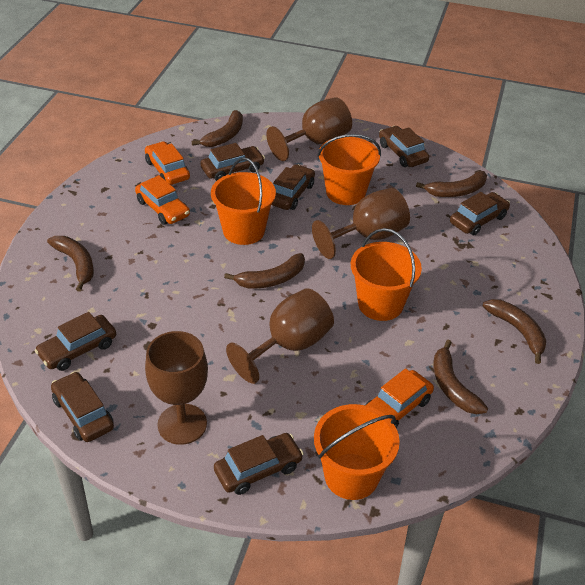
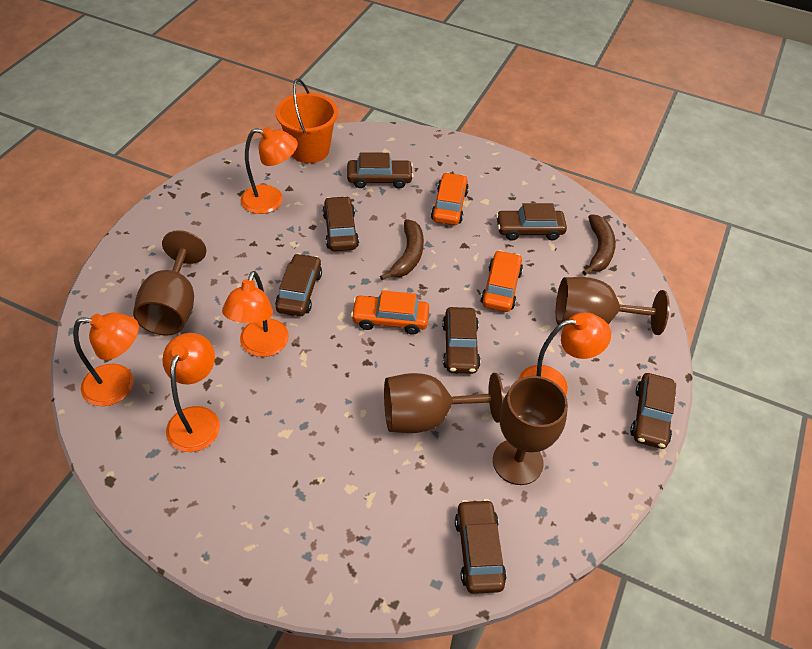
brown banana: 6 -> 2
orange bucket: 4 -> 1
orange lamp: 0 -> 5

